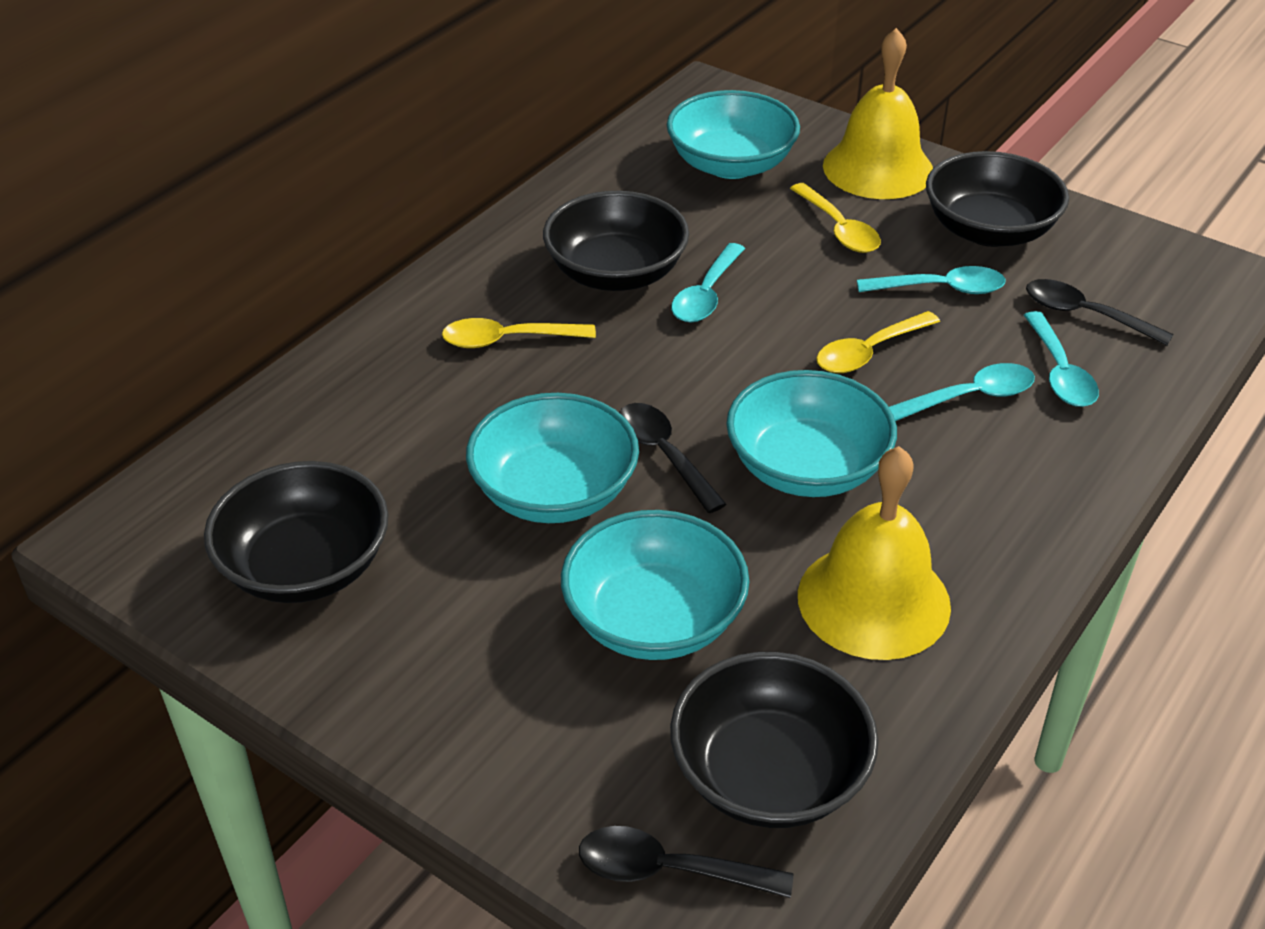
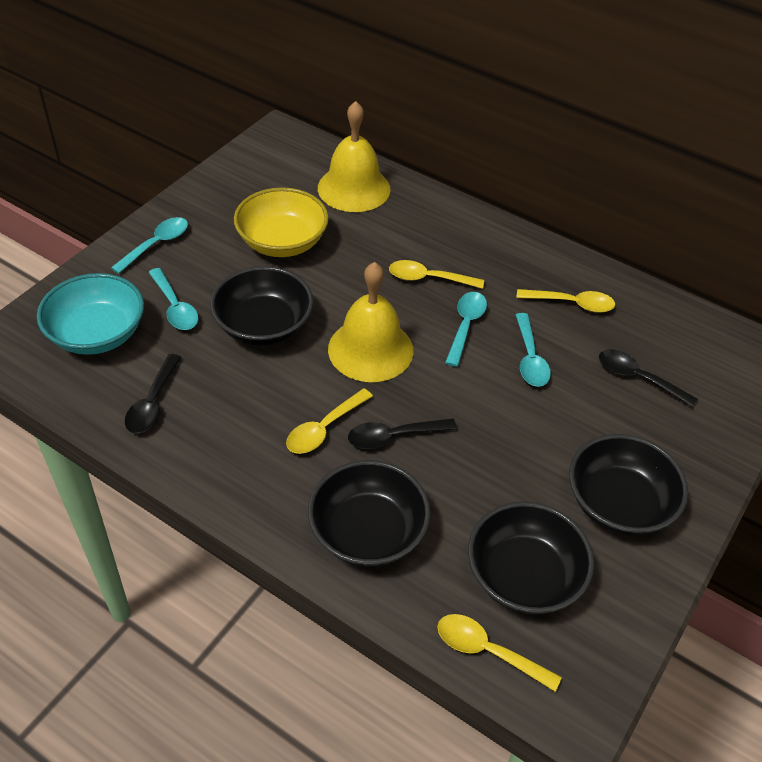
turquoise bowl: 4 -> 1
yellow bowl: 0 -> 1
yellow spoon: 3 -> 4

